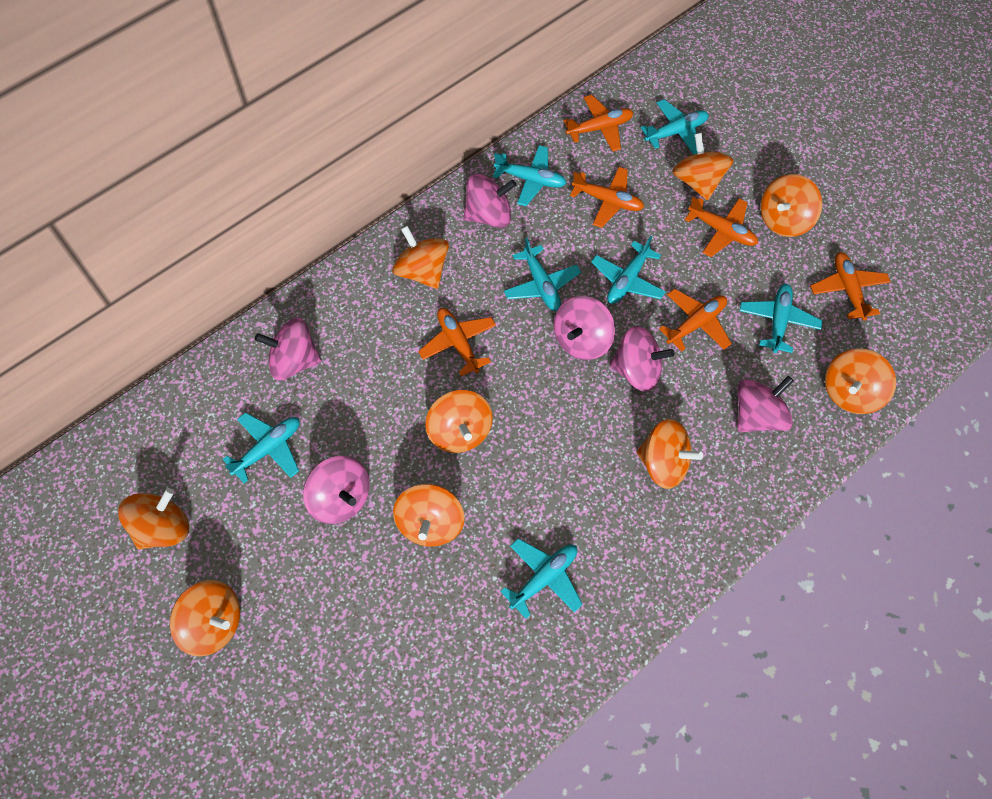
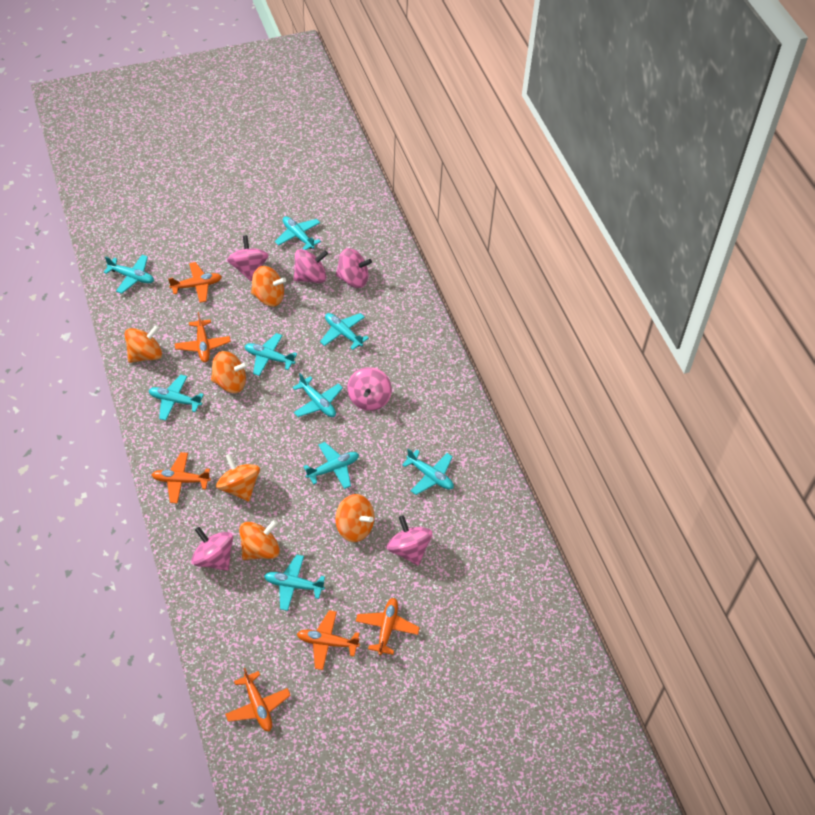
orange spinning top: 9 -> 6
turquoise plane: 7 -> 9

